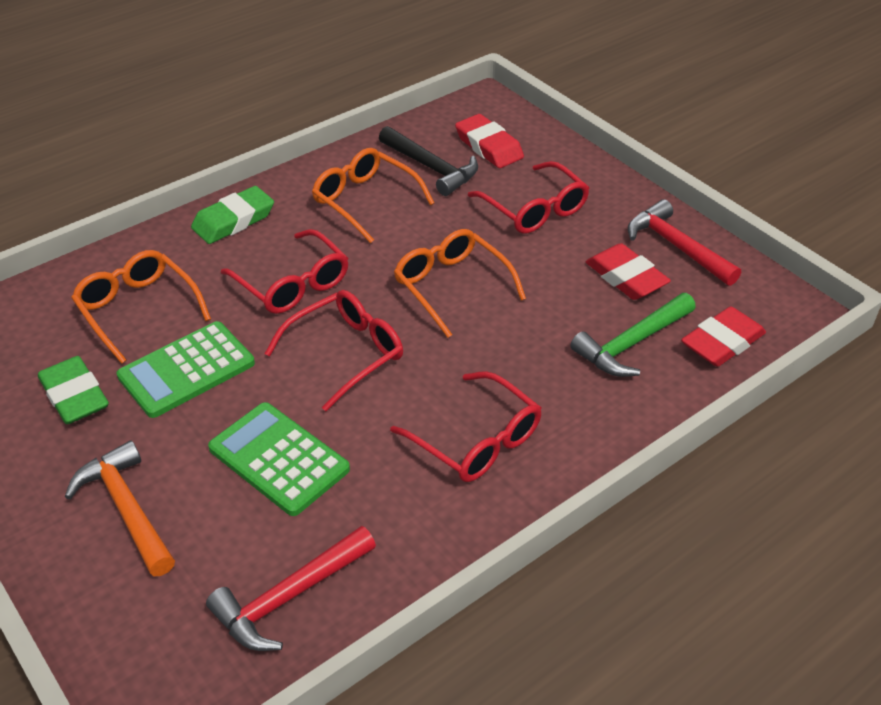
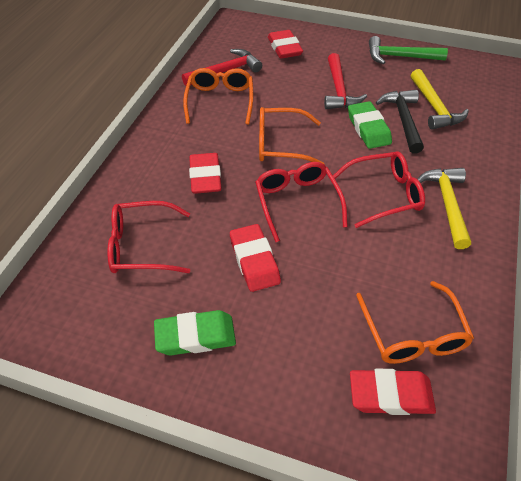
green calculator: 2 -> 0
orange hammer: 1 -> 0
red eraser: 3 -> 4
red glasses: 4 -> 3
yellow hammer: 0 -> 2

